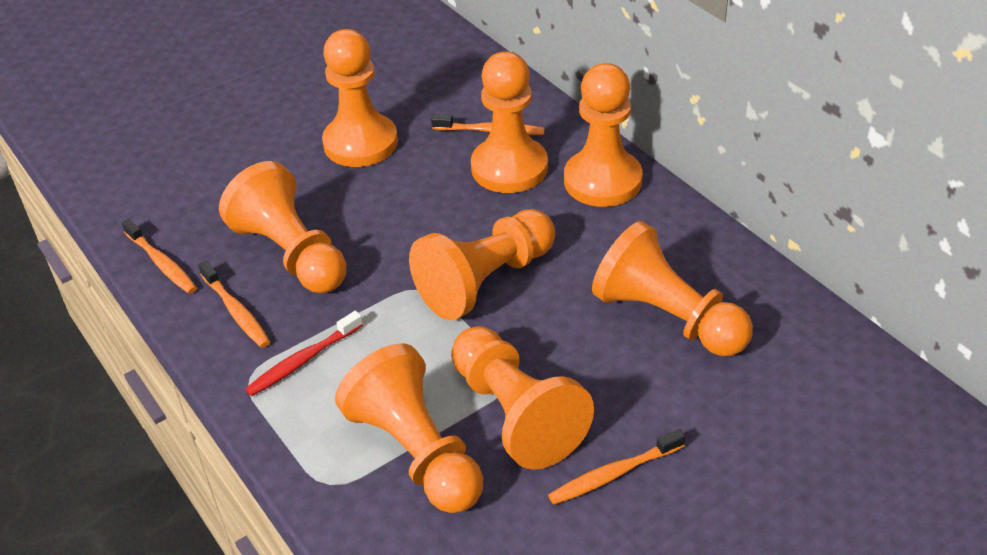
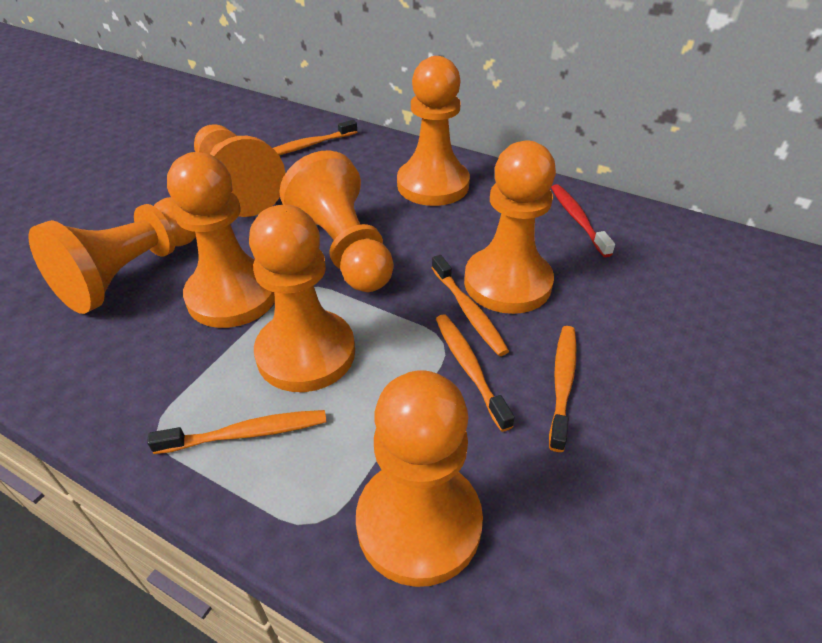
orange toothbrush: 4 -> 5

